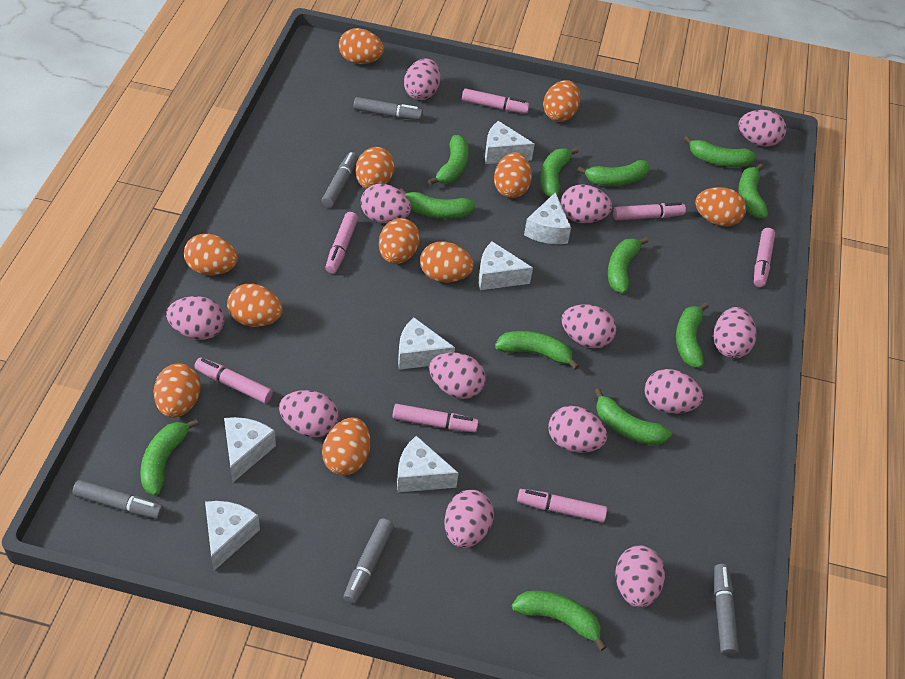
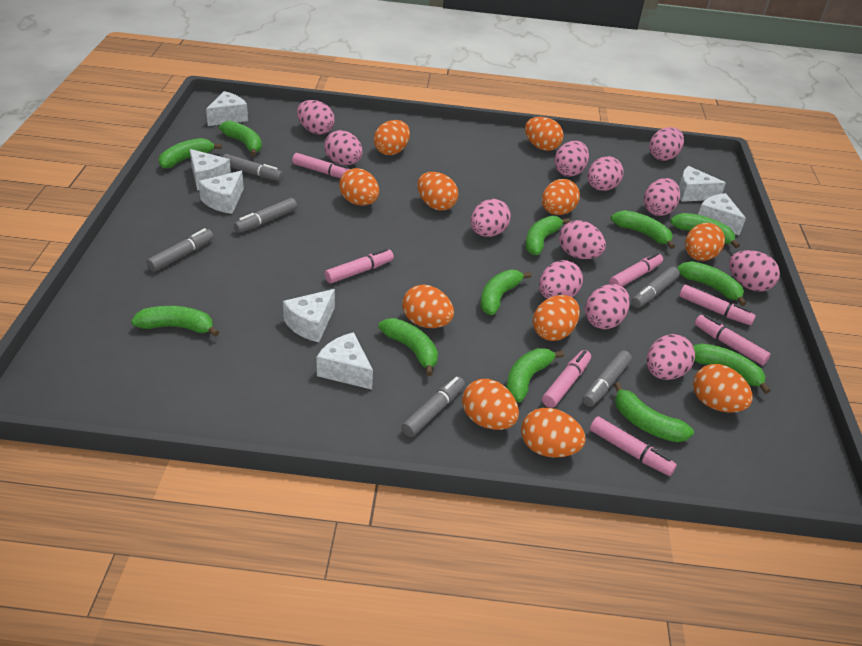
grey marker: 5 -> 6
pink egg: 13 -> 12

